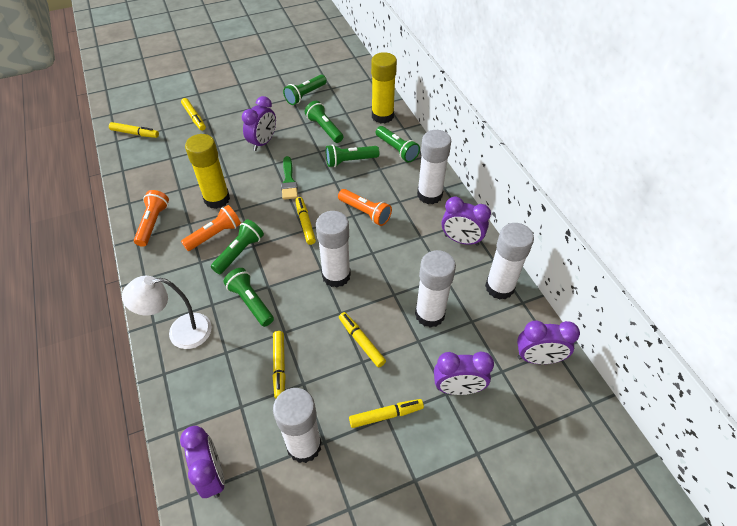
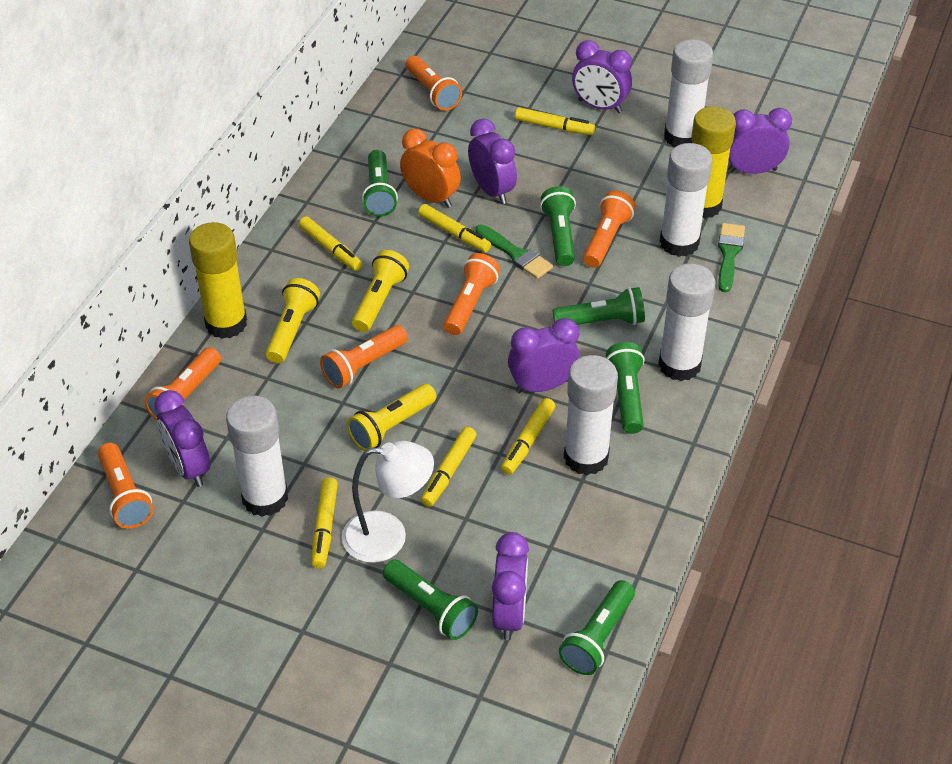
green brush: 1 -> 2
orange clock: 0 -> 1
orange flashlight: 3 -> 6
purple clock: 5 -> 6
yellow flashlight: 0 -> 3

